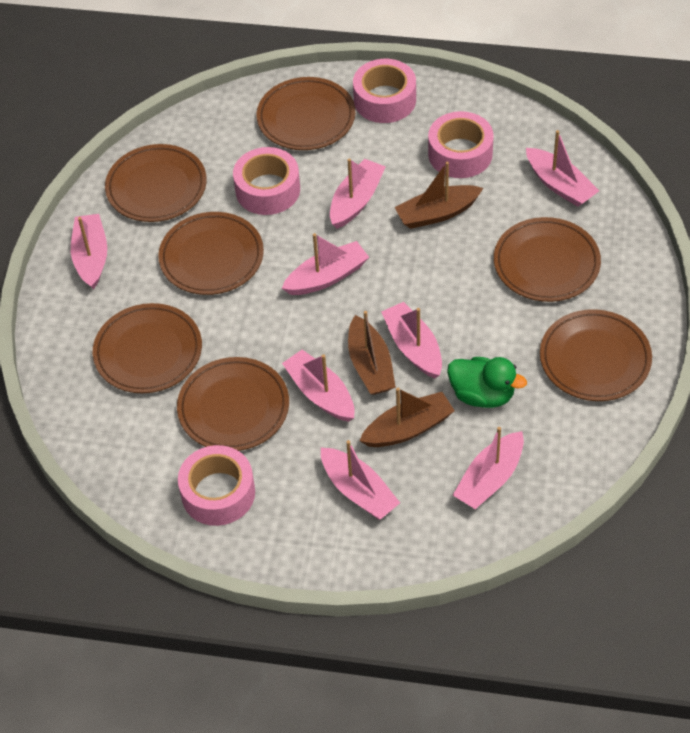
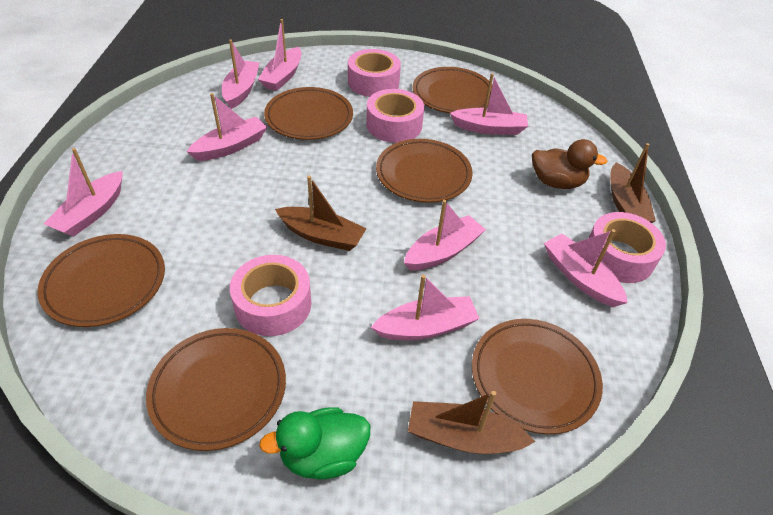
brown duck: 0 -> 1
brown plate: 7 -> 6

